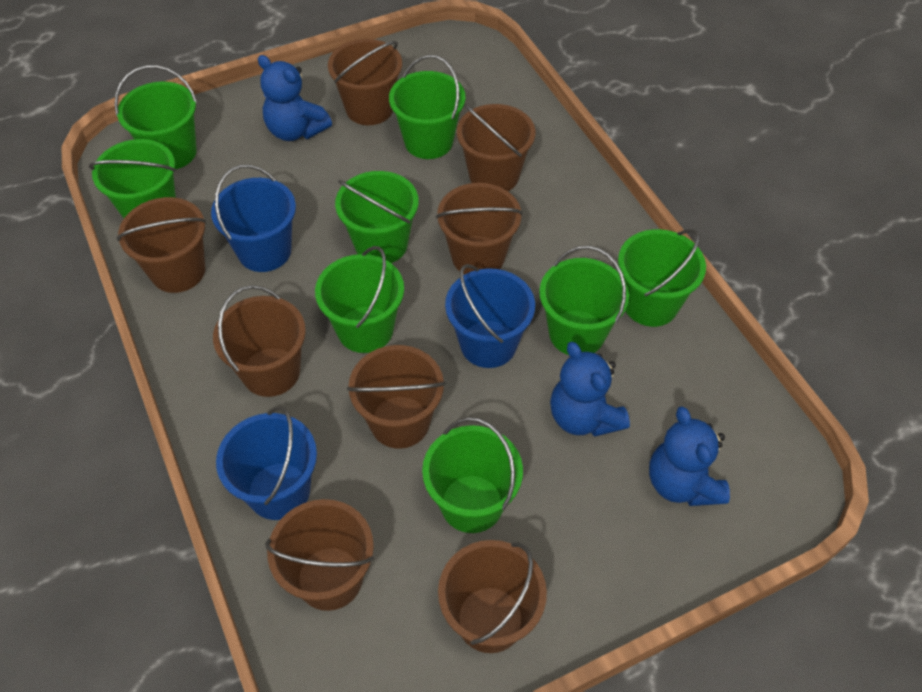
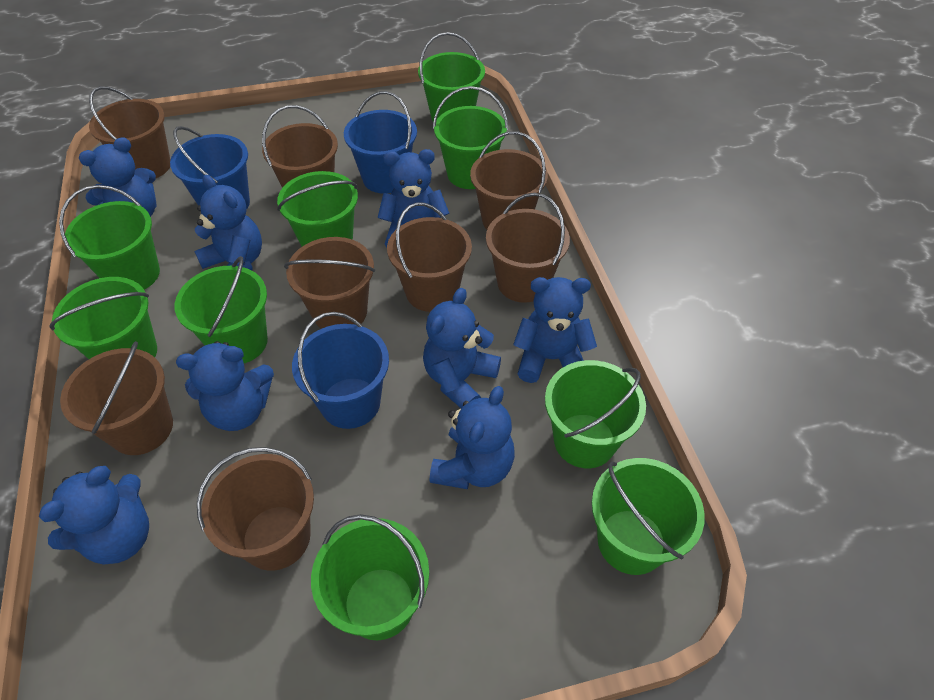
blue teddy bear: 3 -> 8
green bucket: 8 -> 9

